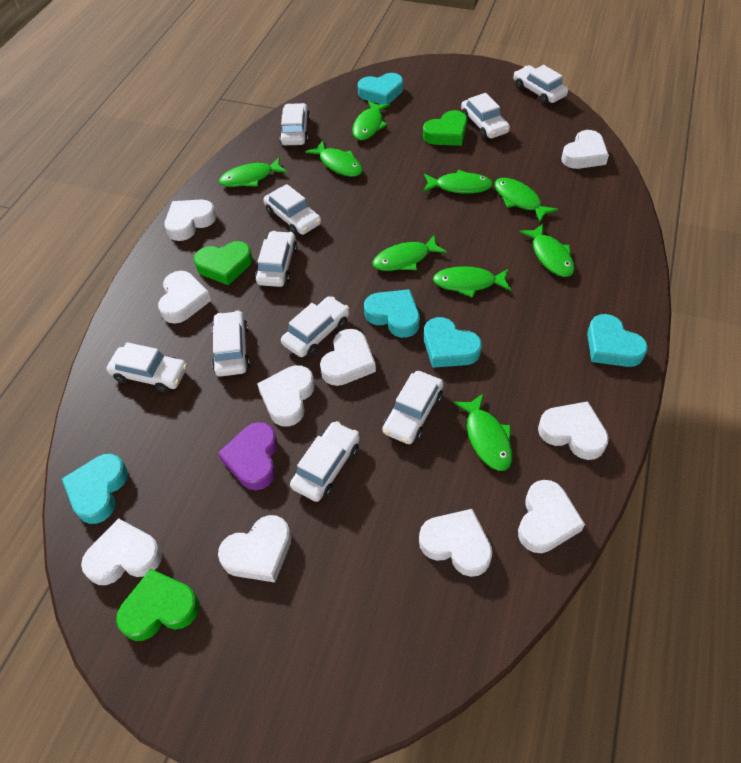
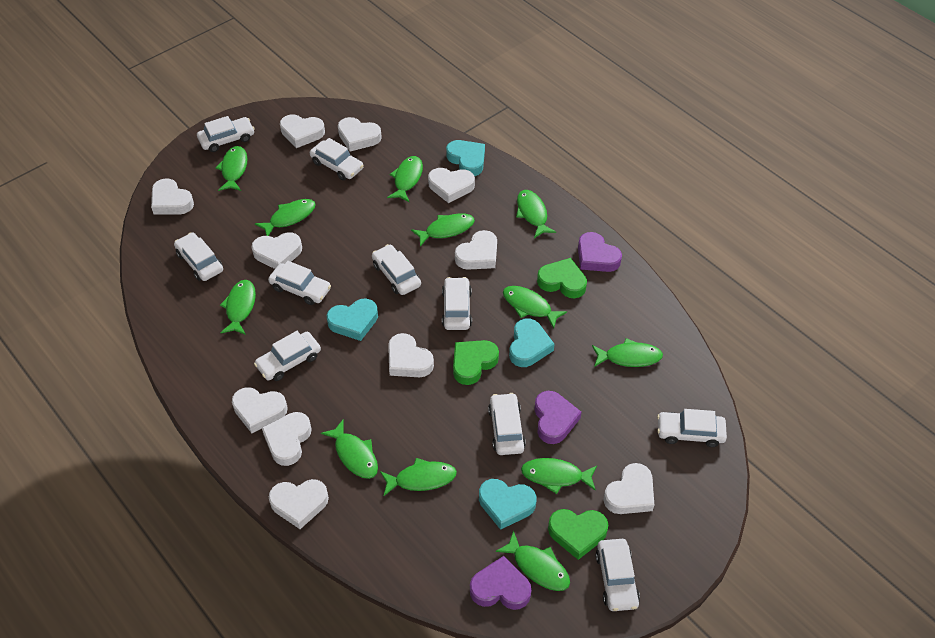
green fish: 9 -> 12
purple heart: 1 -> 3
turquoise heart: 5 -> 4
white heart: 10 -> 11

